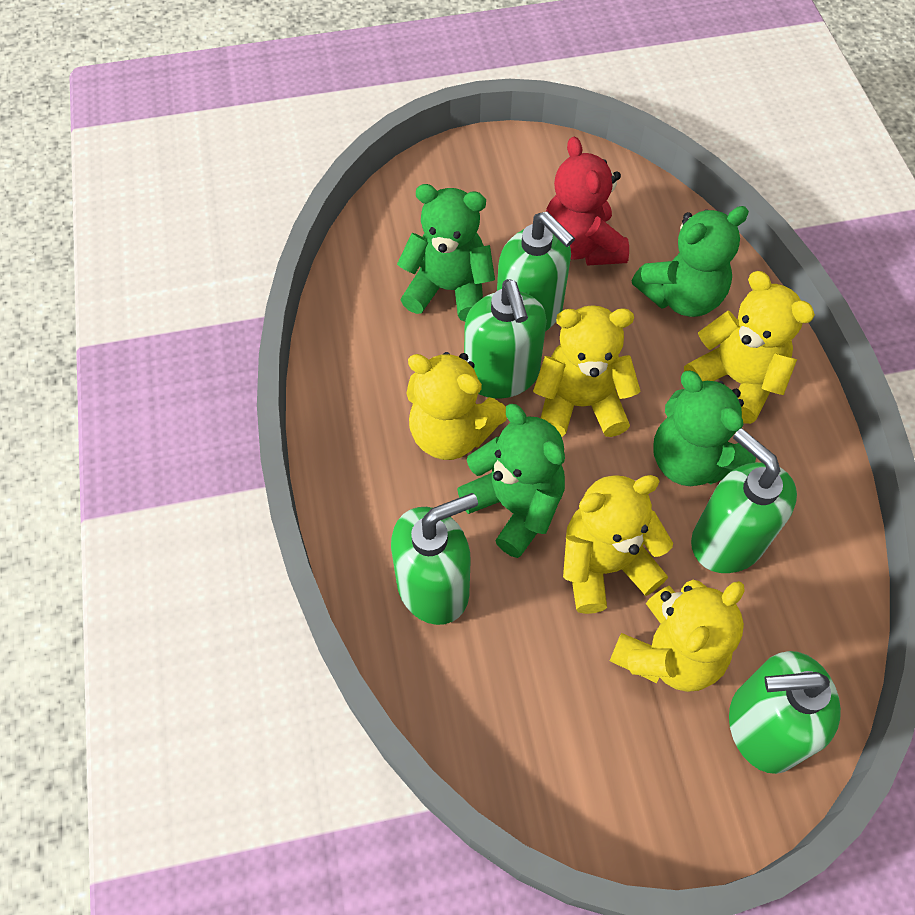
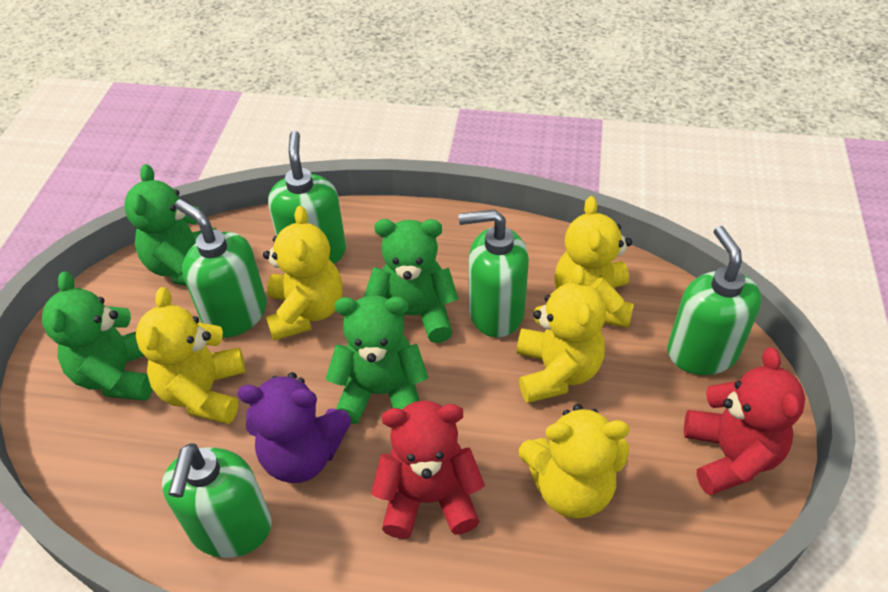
purple teddy bear: 0 -> 1
red teddy bear: 1 -> 2

